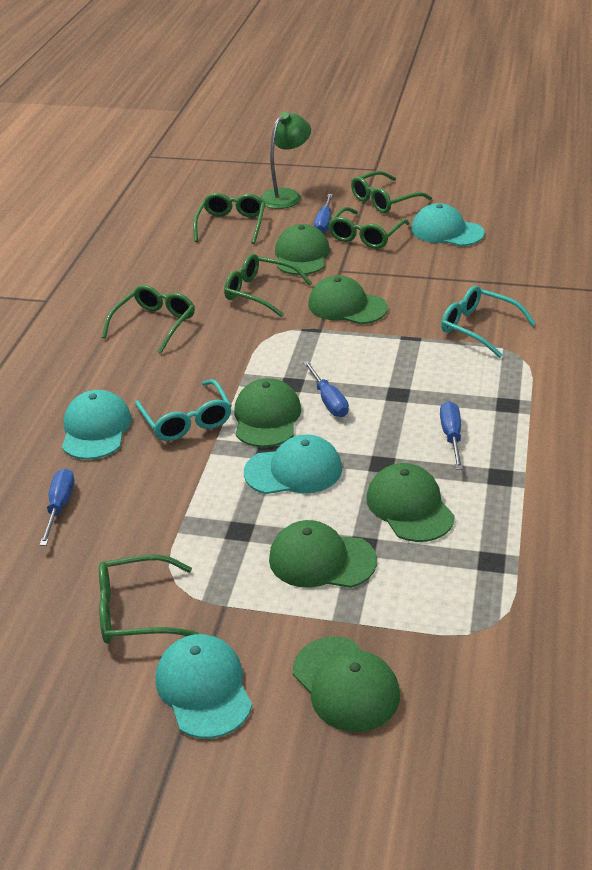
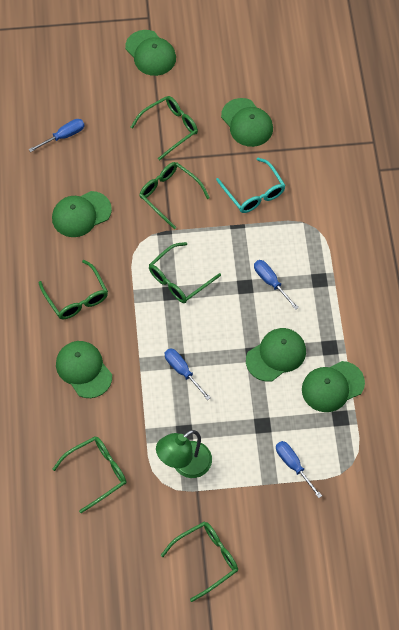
turquoise cap: 4 -> 0
turquoise glasses: 2 -> 1

